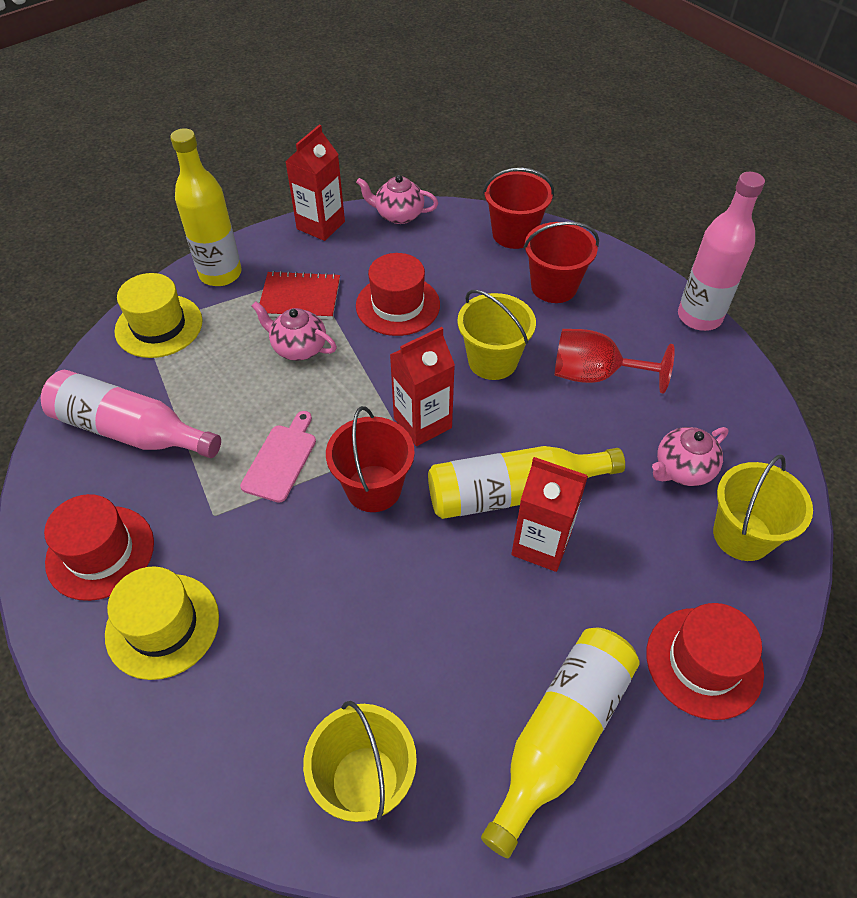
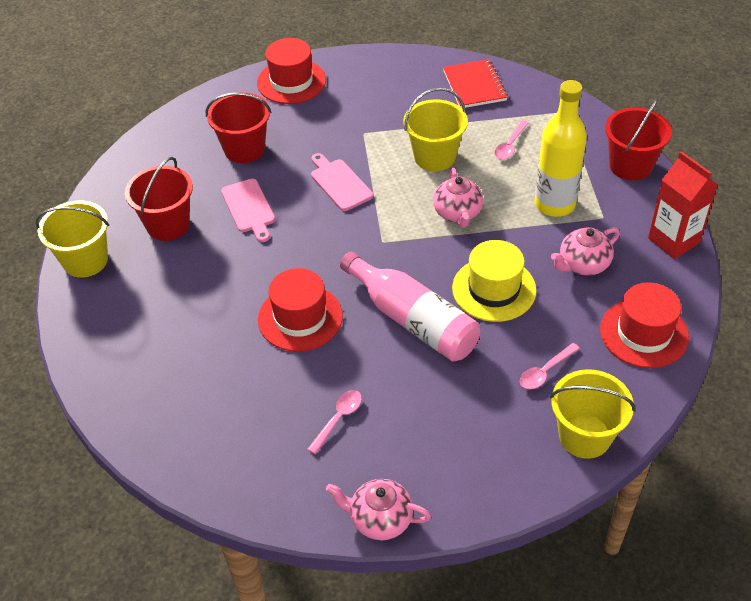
pink bottle: 2 -> 1
pink cutting board: 1 -> 2
pink spoon: 0 -> 3
red carton: 3 -> 1
red goblet: 1 -> 0
yellow bottle: 3 -> 1
yellow hat: 2 -> 1

